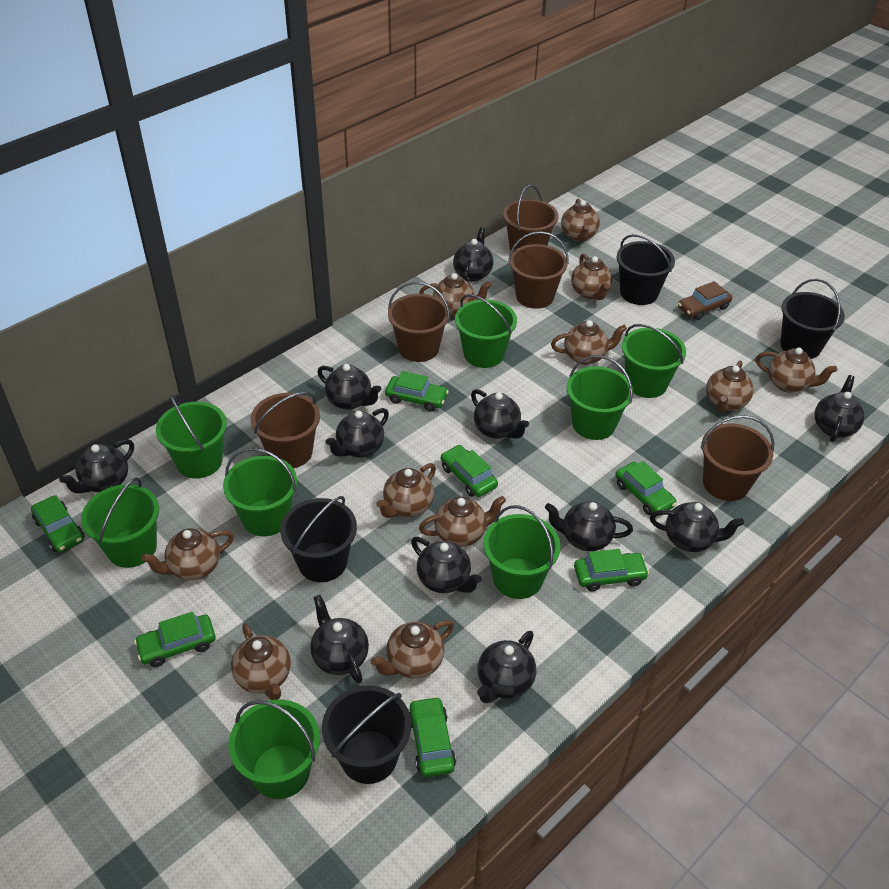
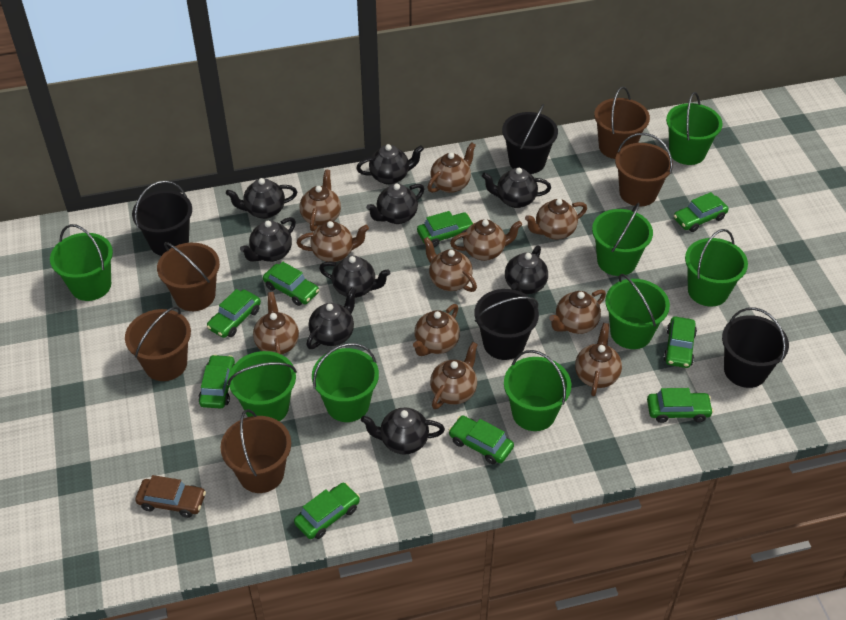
black teapot: 11 -> 9
green car: 7 -> 9

